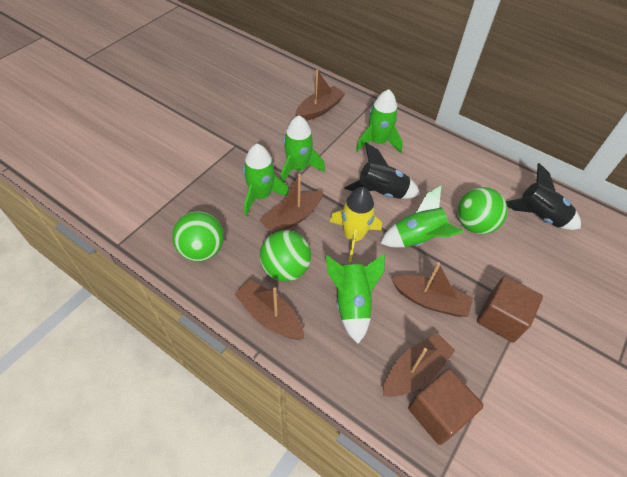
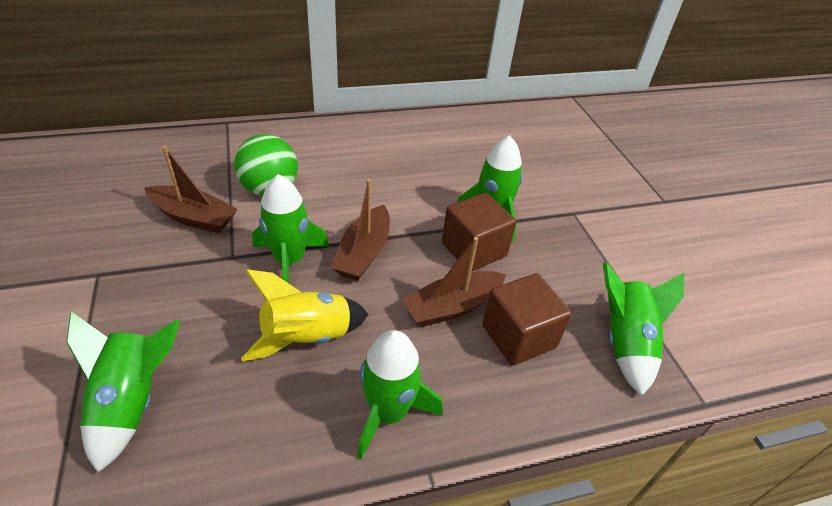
black rocket: 2 -> 0
brown boat: 5 -> 3
green ball: 3 -> 1

